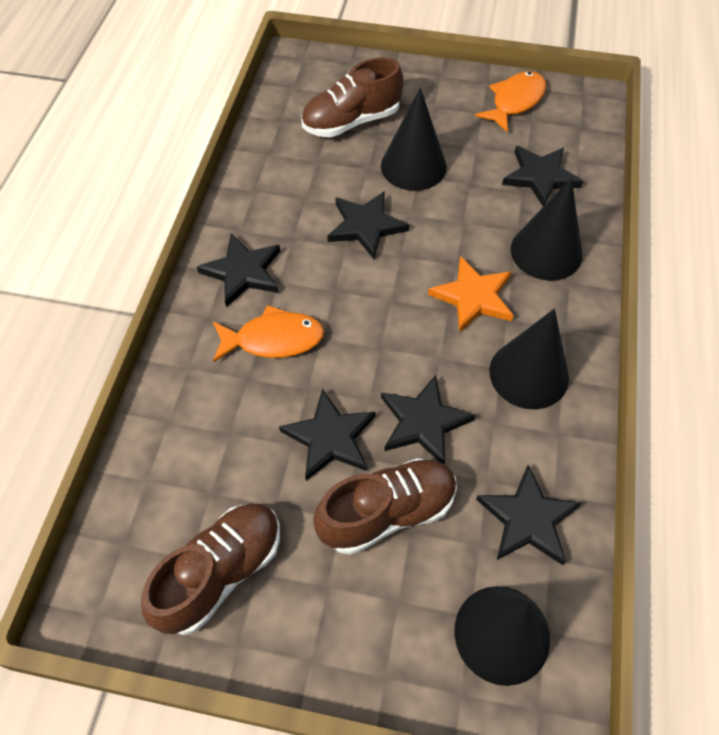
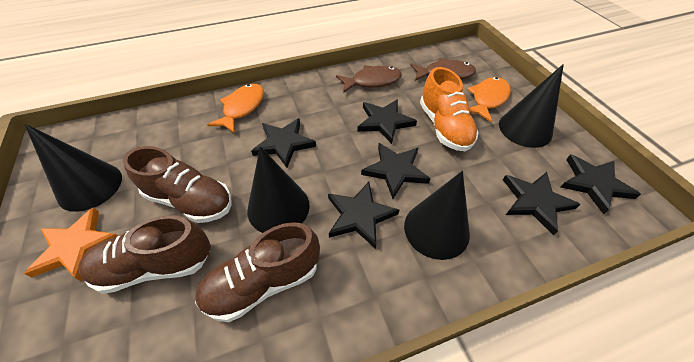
brown fish: 0 -> 2
orange shoe: 0 -> 1

